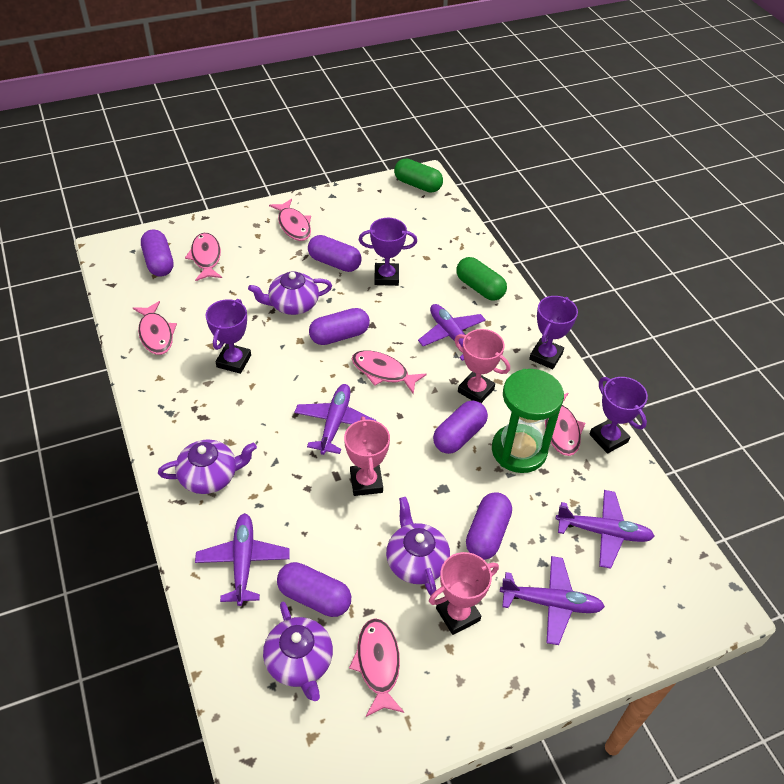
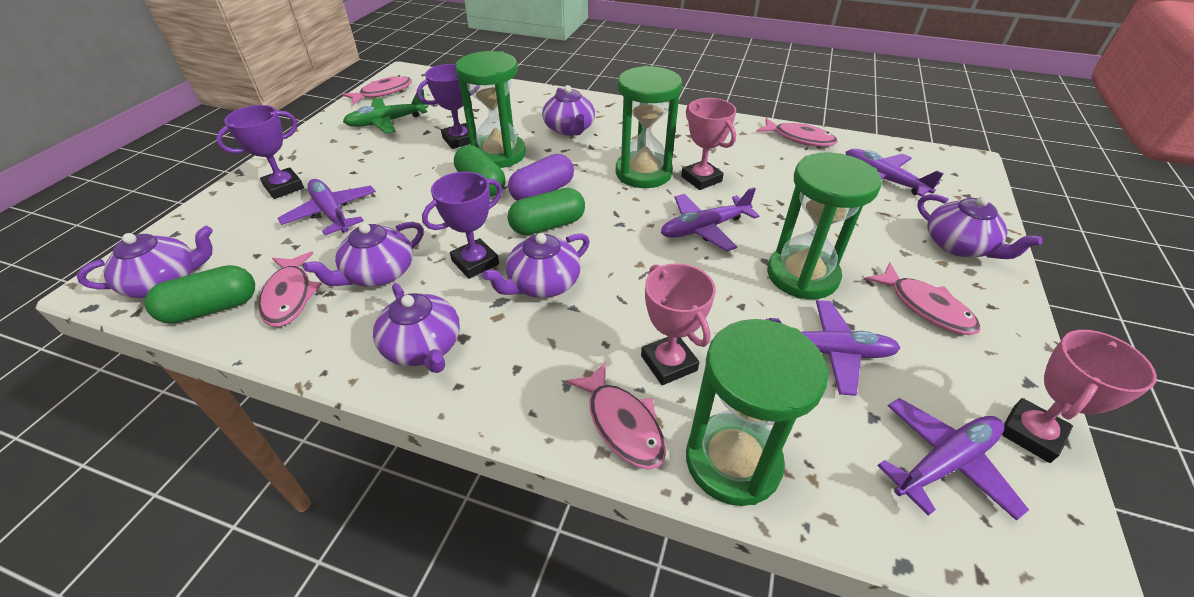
green capsule: 2 -> 3
green hourglass: 1 -> 4
green plane: 0 -> 1
pink fish: 6 -> 5
purple capsule: 6 -> 1
purple teapot: 4 -> 6
purple trophy: 4 -> 3

